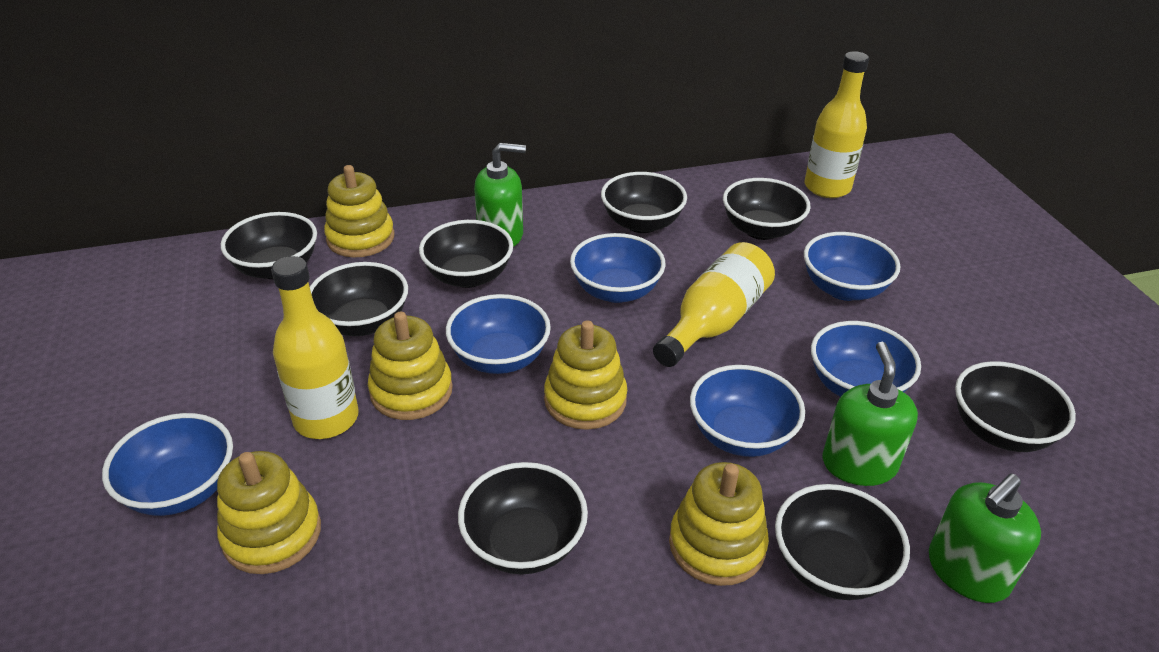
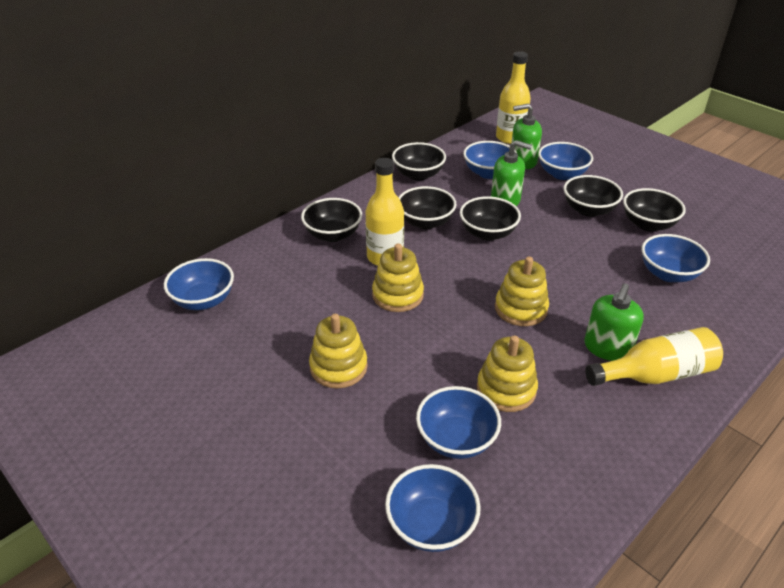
black bowl: 8 -> 6
yellow stacking toy: 5 -> 4

